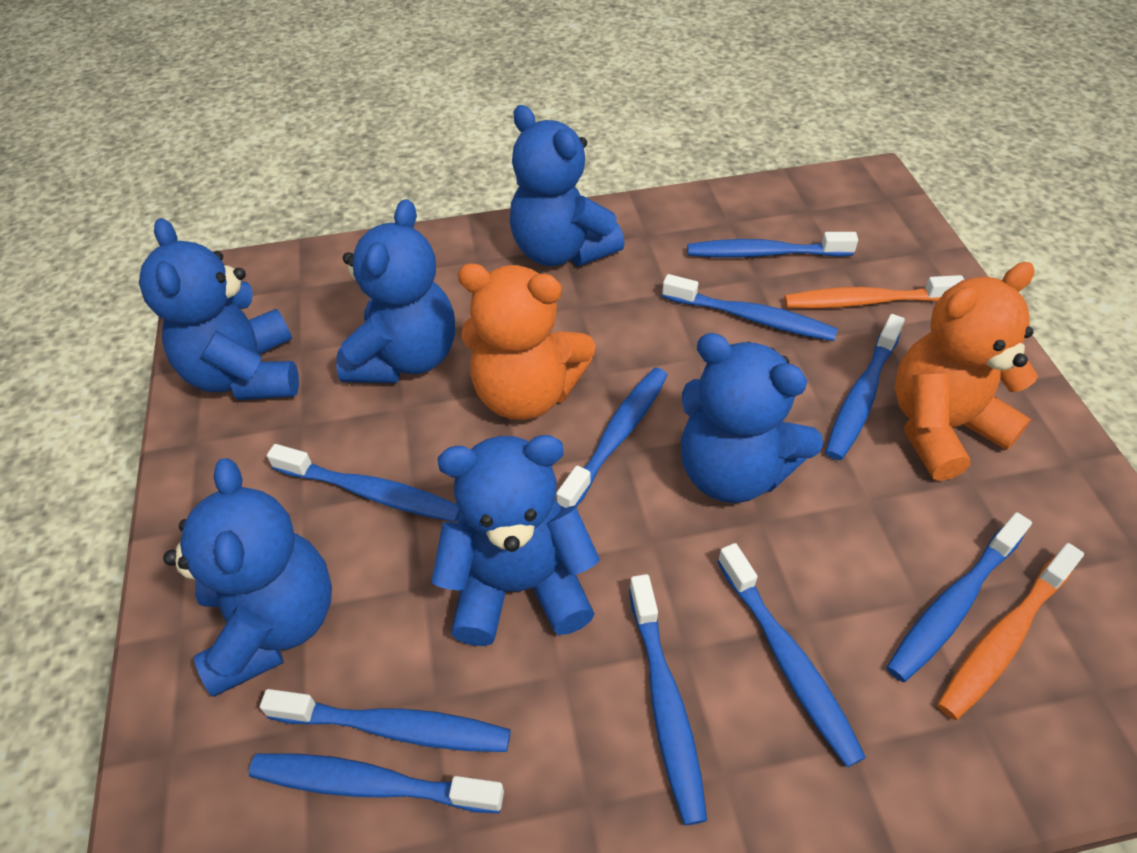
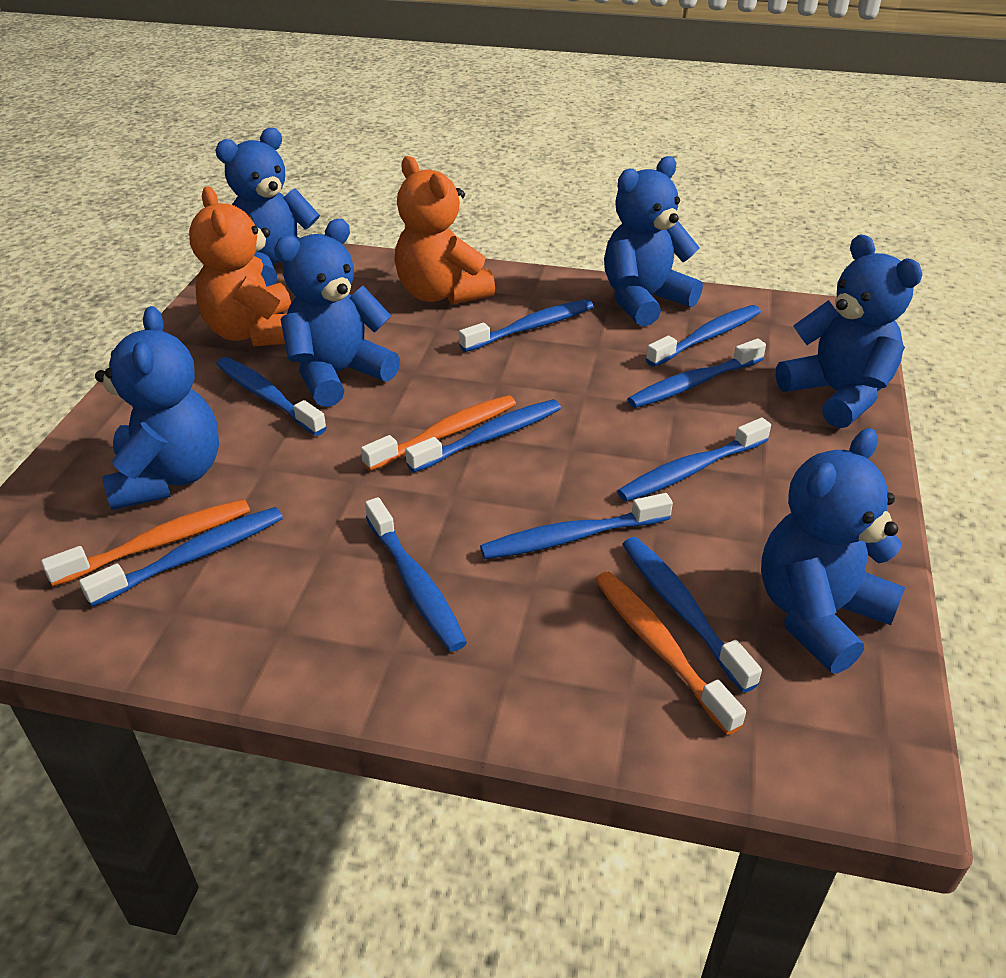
orange toothbrush: 2 -> 3

